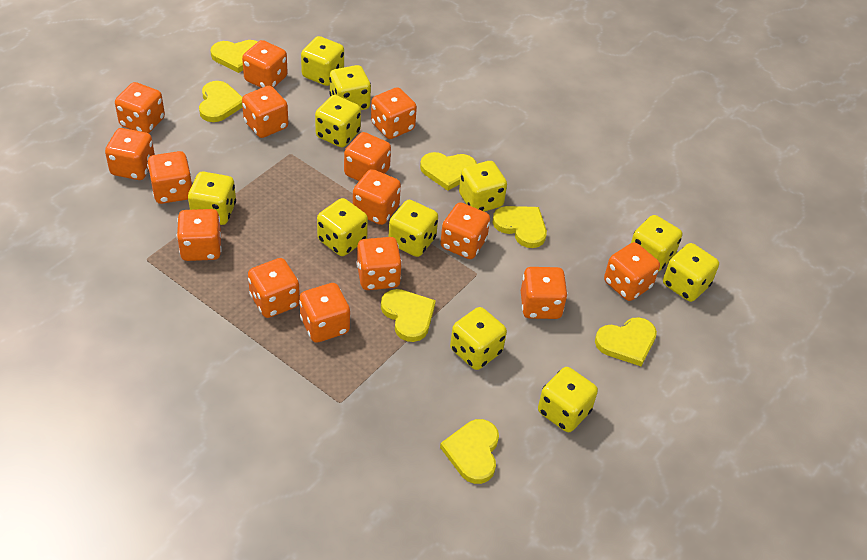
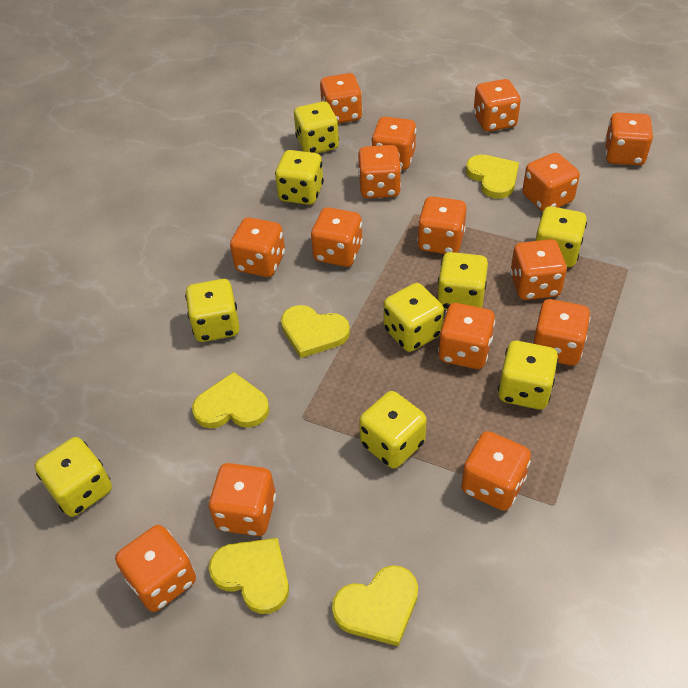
yellow dice: 11 -> 9
yellow heart: 7 -> 5

